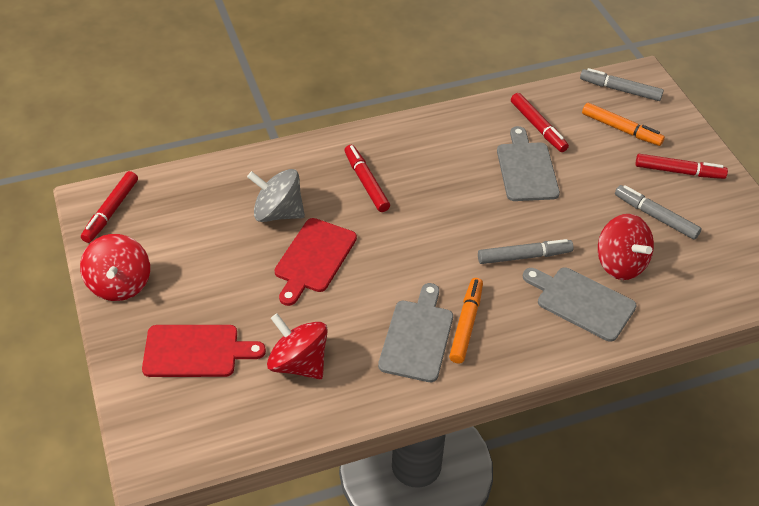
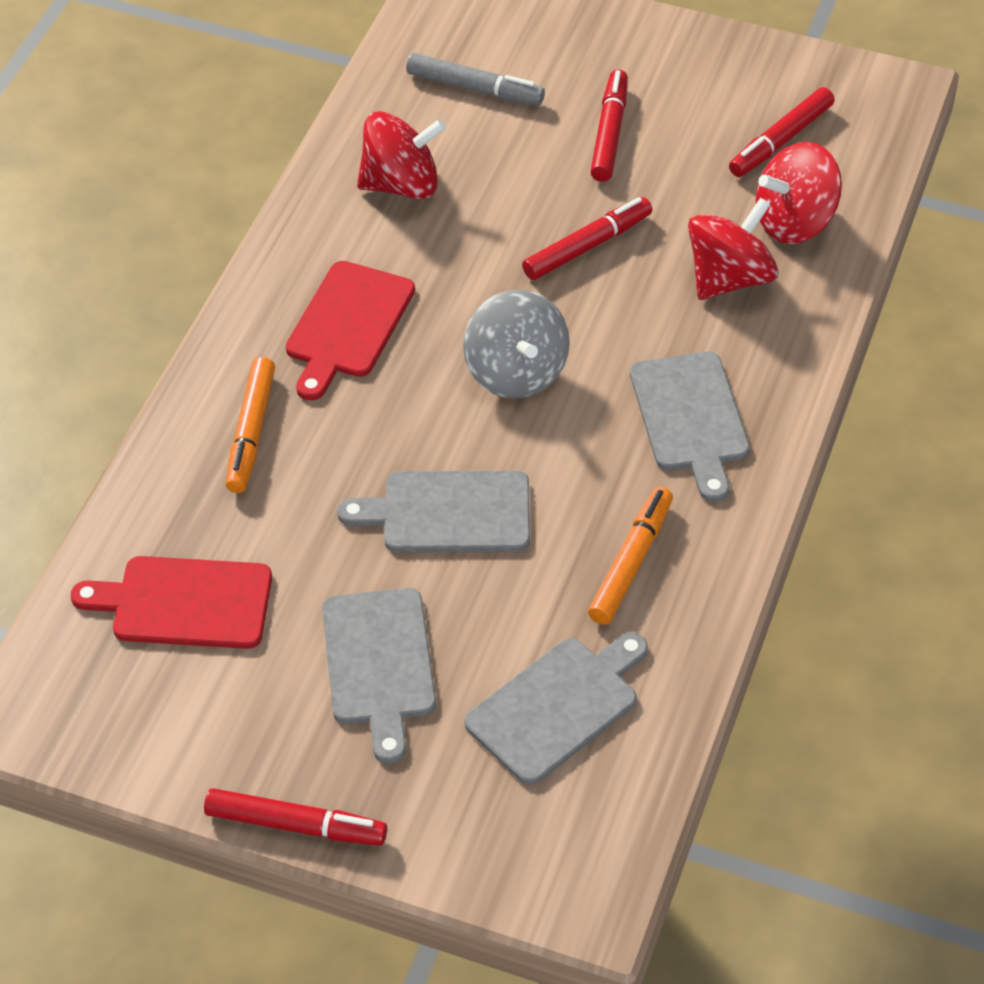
grey cutting board: 3 -> 4
grey marker: 3 -> 1

